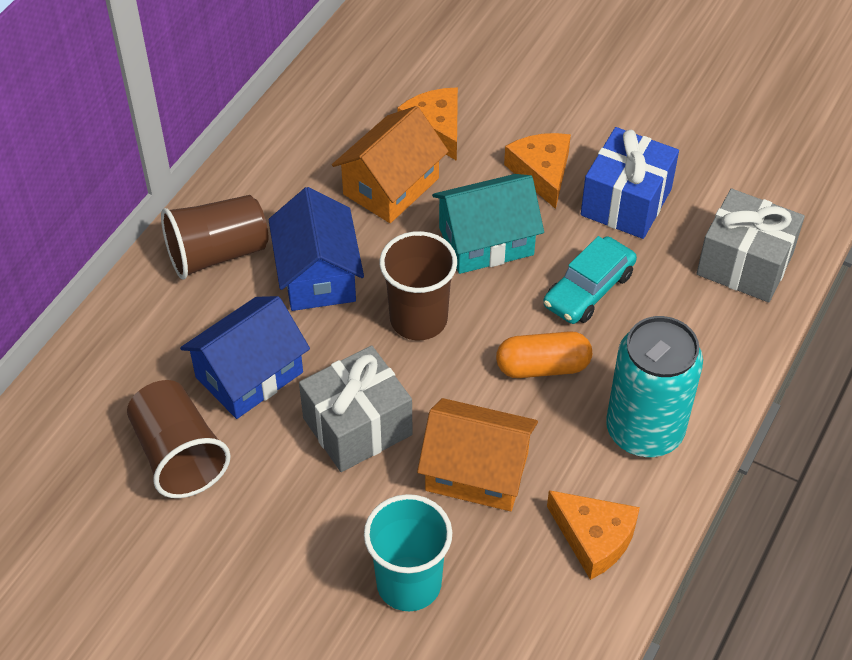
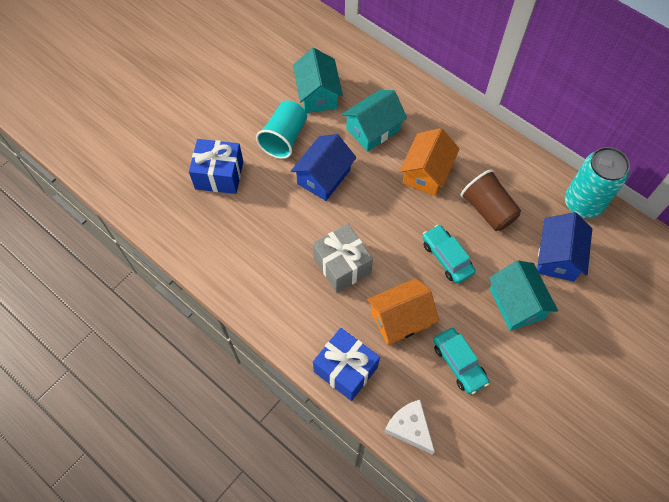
blue gift: 1 -> 2
brown cup: 3 -> 1
grey gift: 2 -> 1
orange capsule: 1 -> 0
orange cheese: 3 -> 0
turquoise car: 1 -> 2
turquoise house: 1 -> 3
white cheese: 0 -> 1

